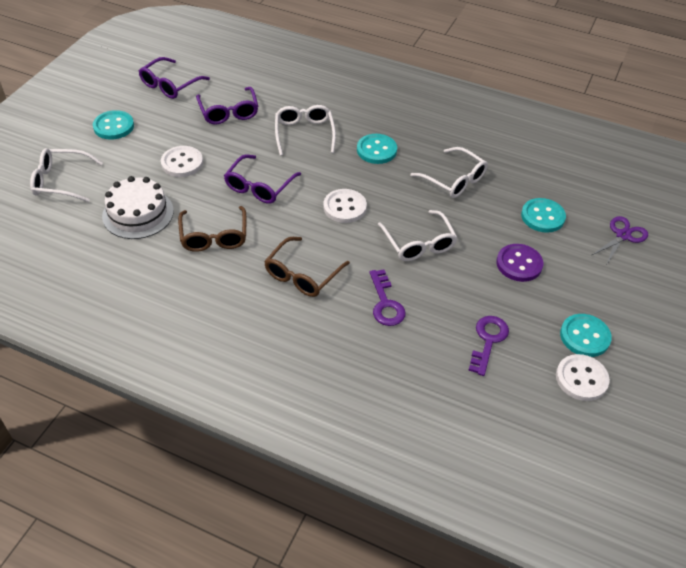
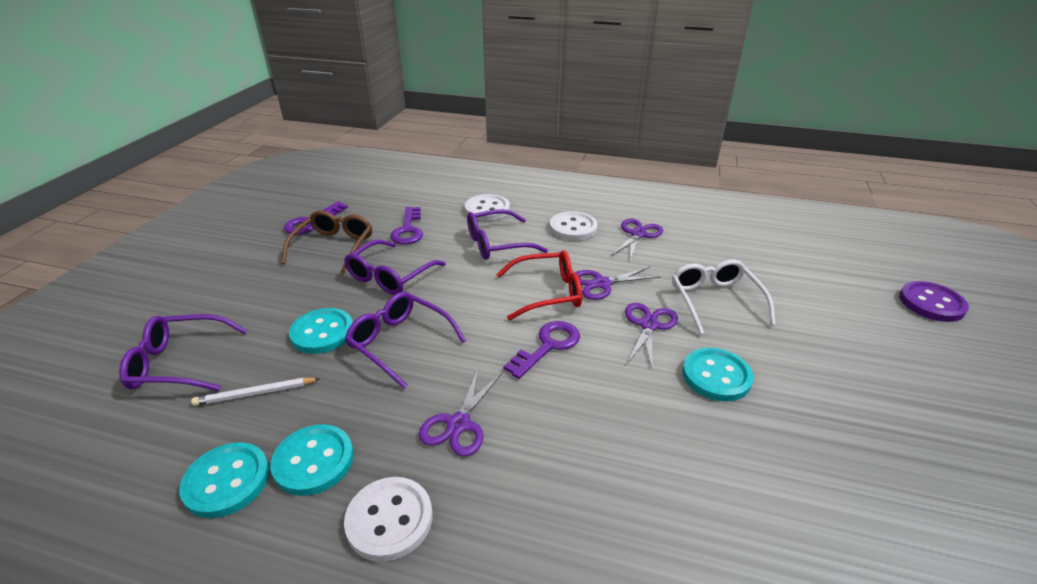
brown glasses: 2 -> 1
purple glasses: 3 -> 4
purple key: 2 -> 3
purple scissors: 1 -> 4
red glasses: 0 -> 1
white cake: 1 -> 0
white glasses: 4 -> 1
white pencil: 0 -> 1

